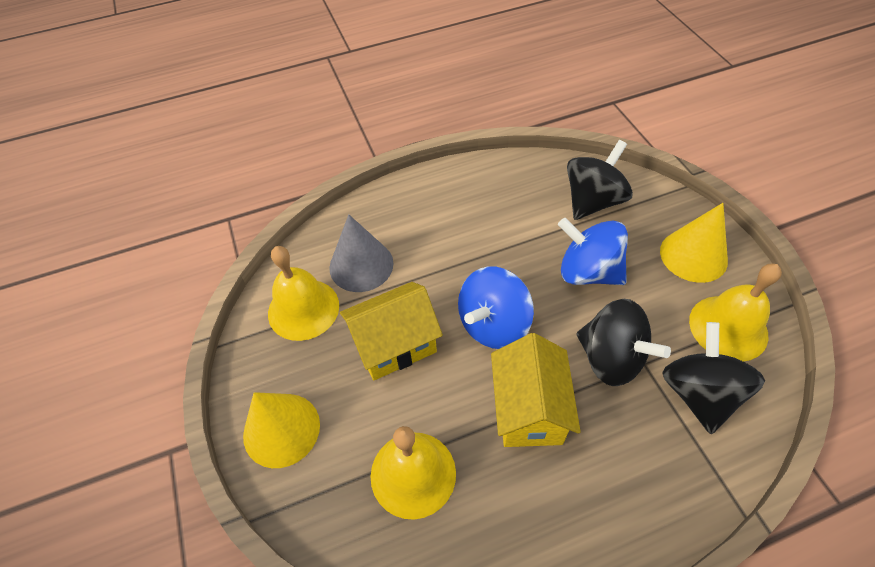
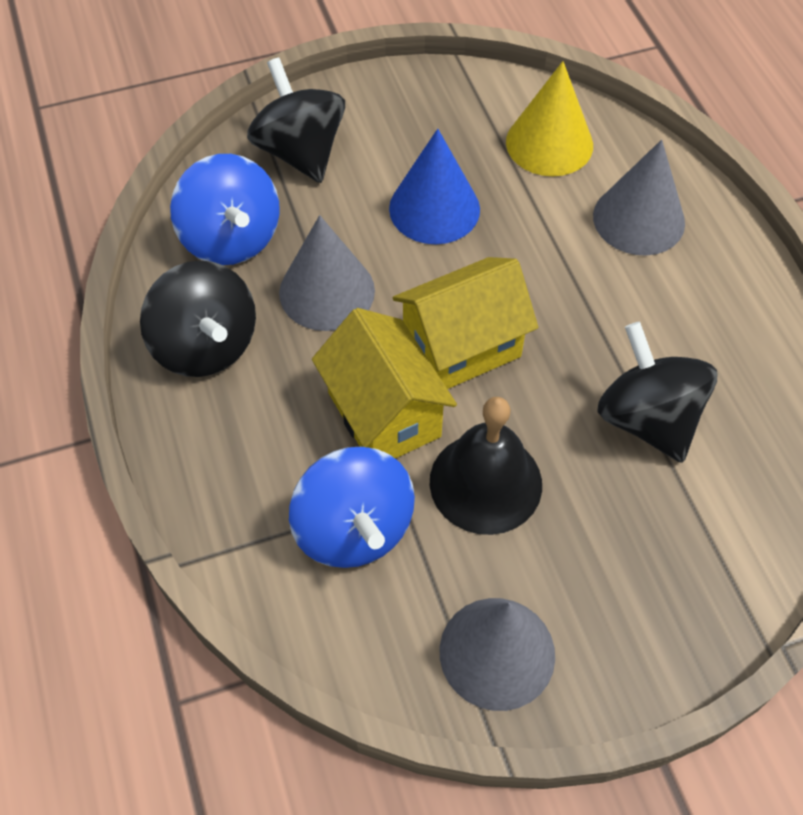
black bell: 0 -> 1
blue cone: 0 -> 1
grey cone: 1 -> 3
yellow bell: 3 -> 0
yellow cone: 2 -> 1

